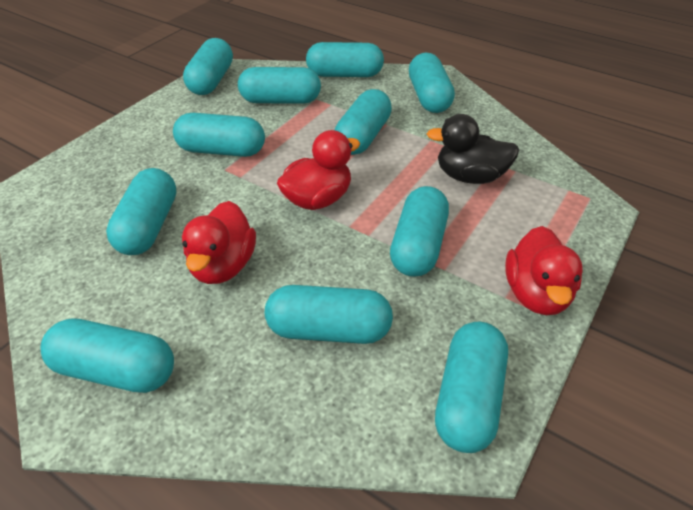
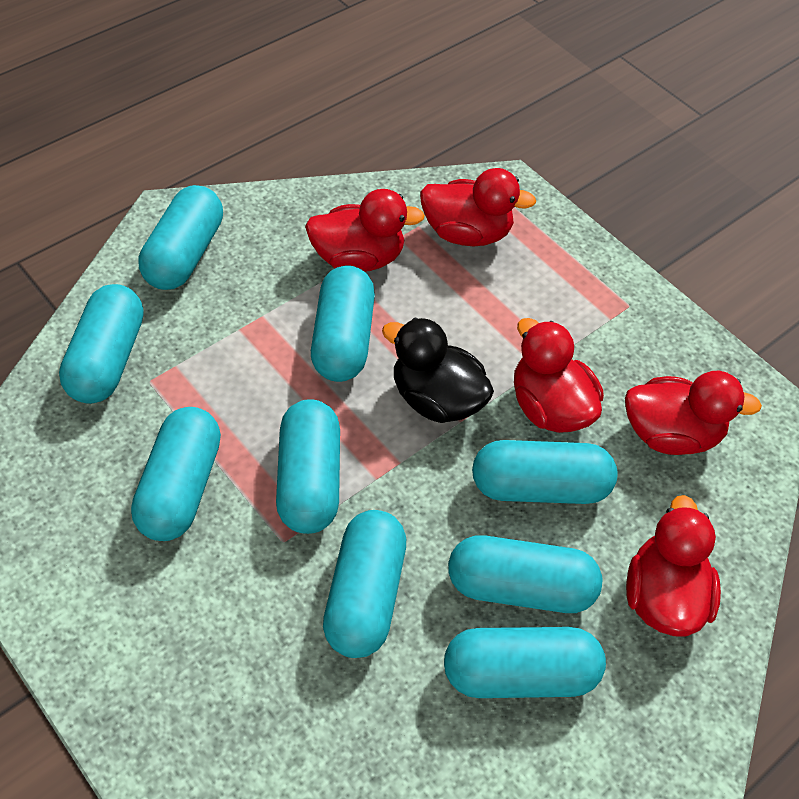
red duck: 3 -> 5
turquoise capsule: 11 -> 9

